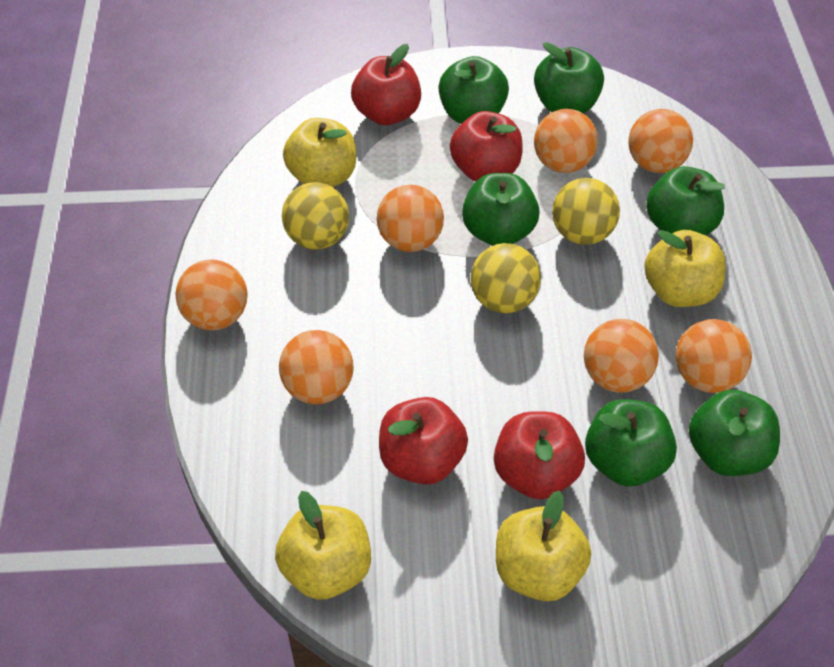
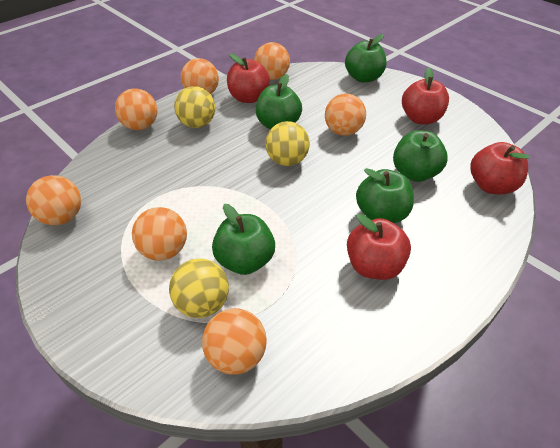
green apple: 6 -> 5
yellow apple: 4 -> 0

